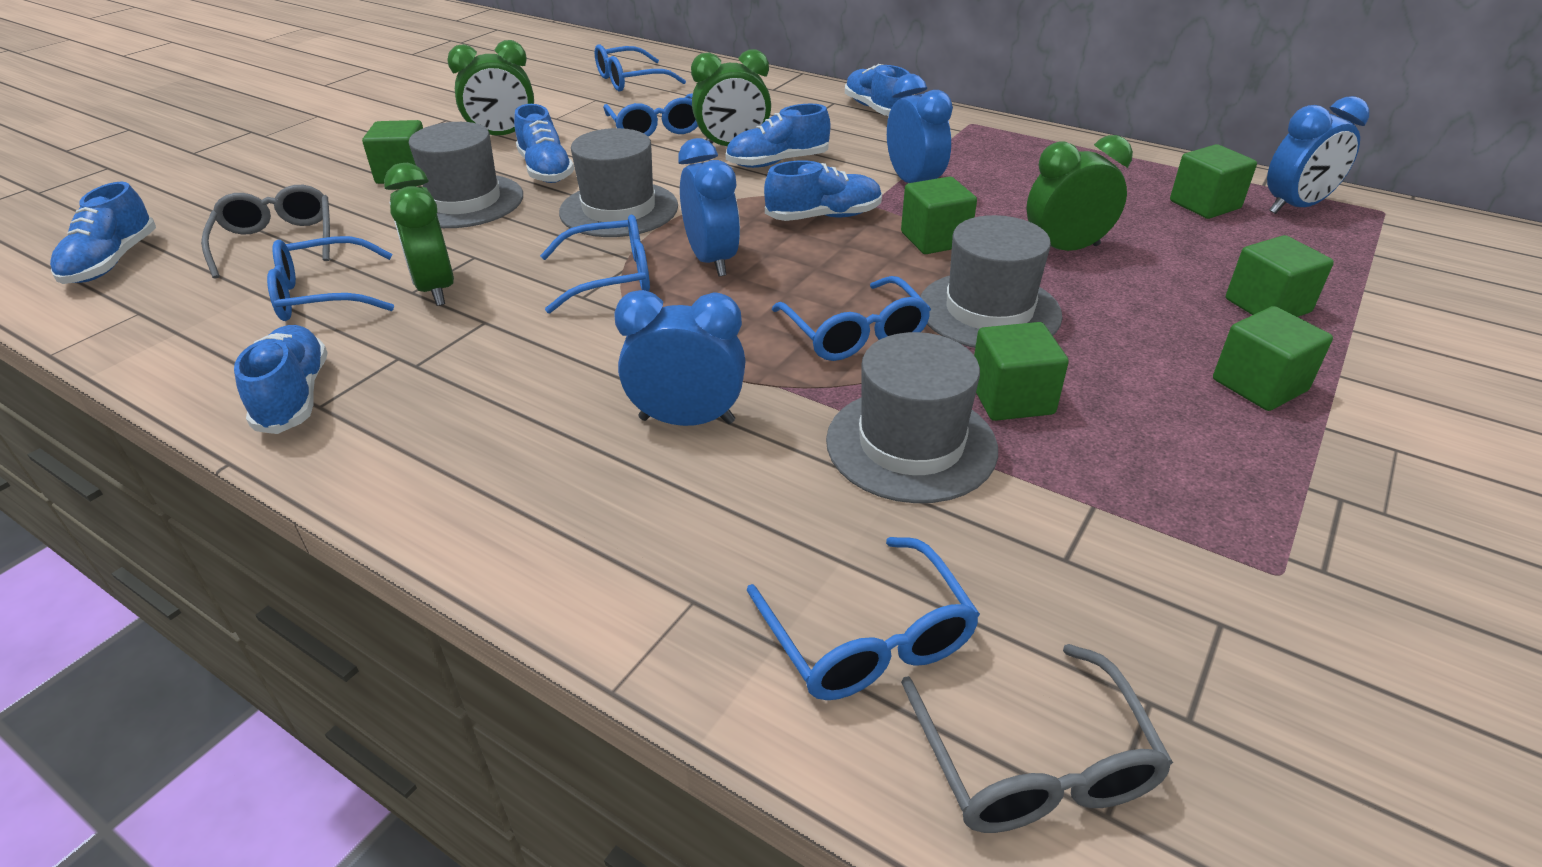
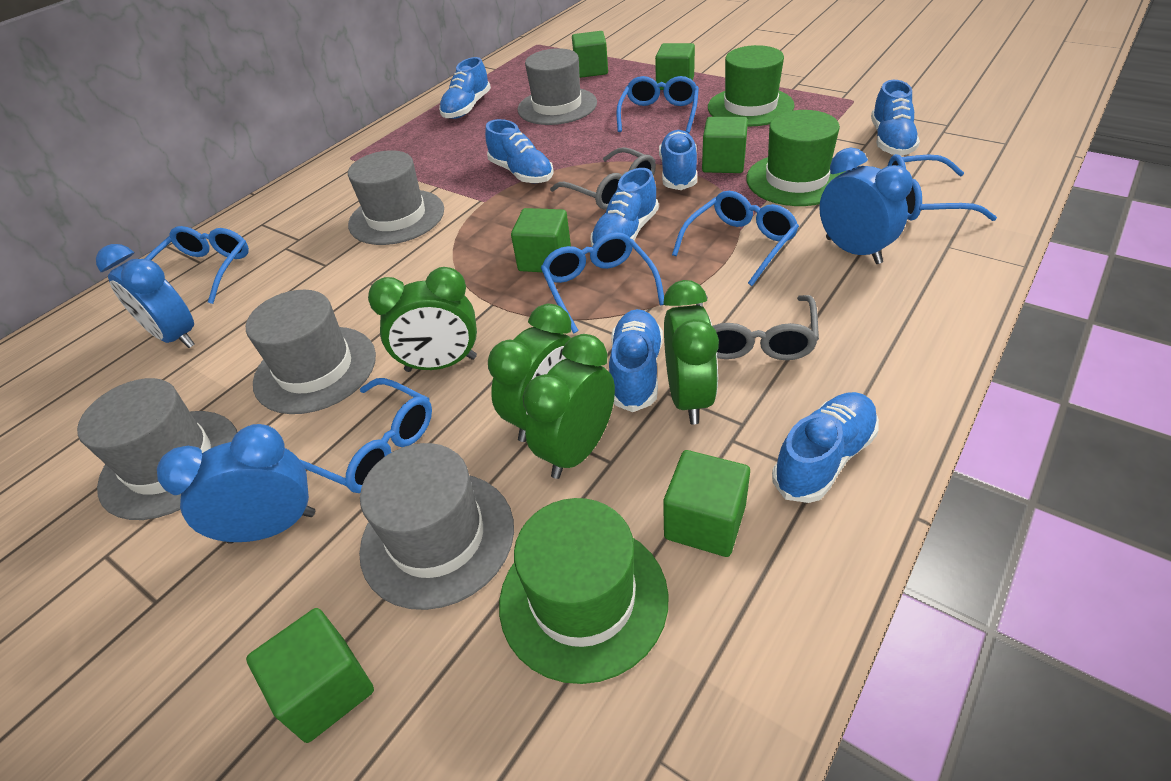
blue clock: 4 -> 3
blue shoe: 6 -> 7
green hat: 0 -> 3
grey hat: 4 -> 5

